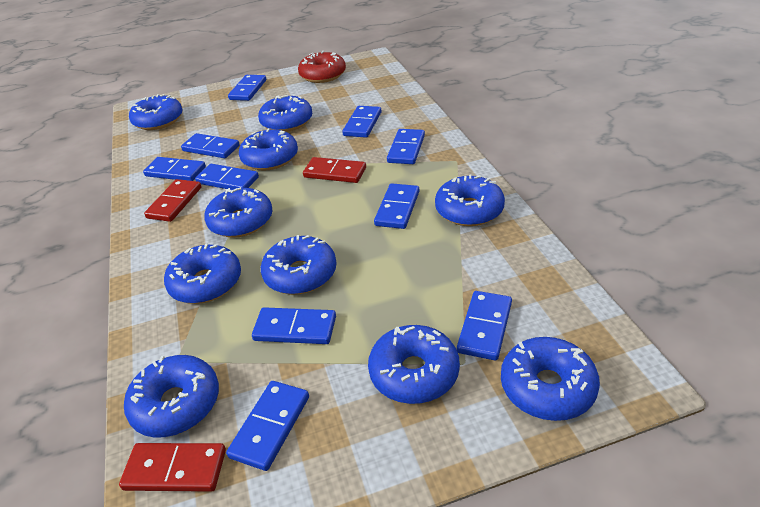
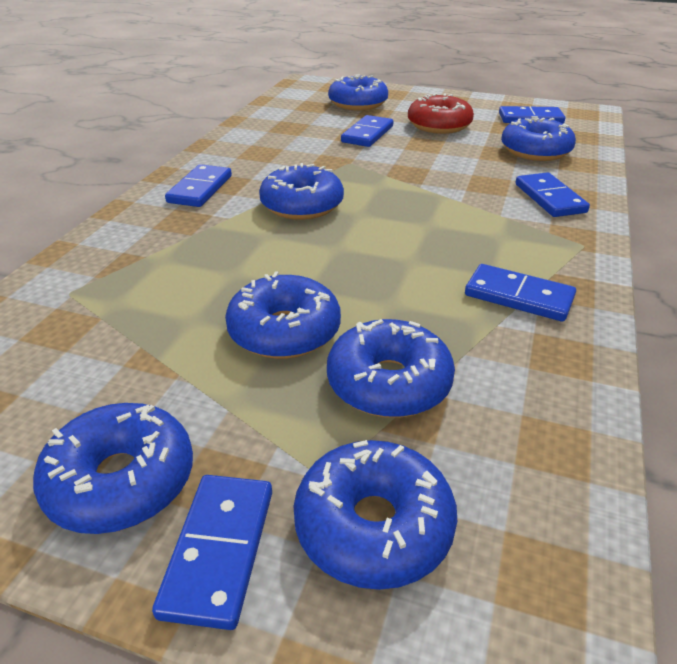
blue domino: 10 -> 6
blue donut: 10 -> 7
red domino: 3 -> 0

